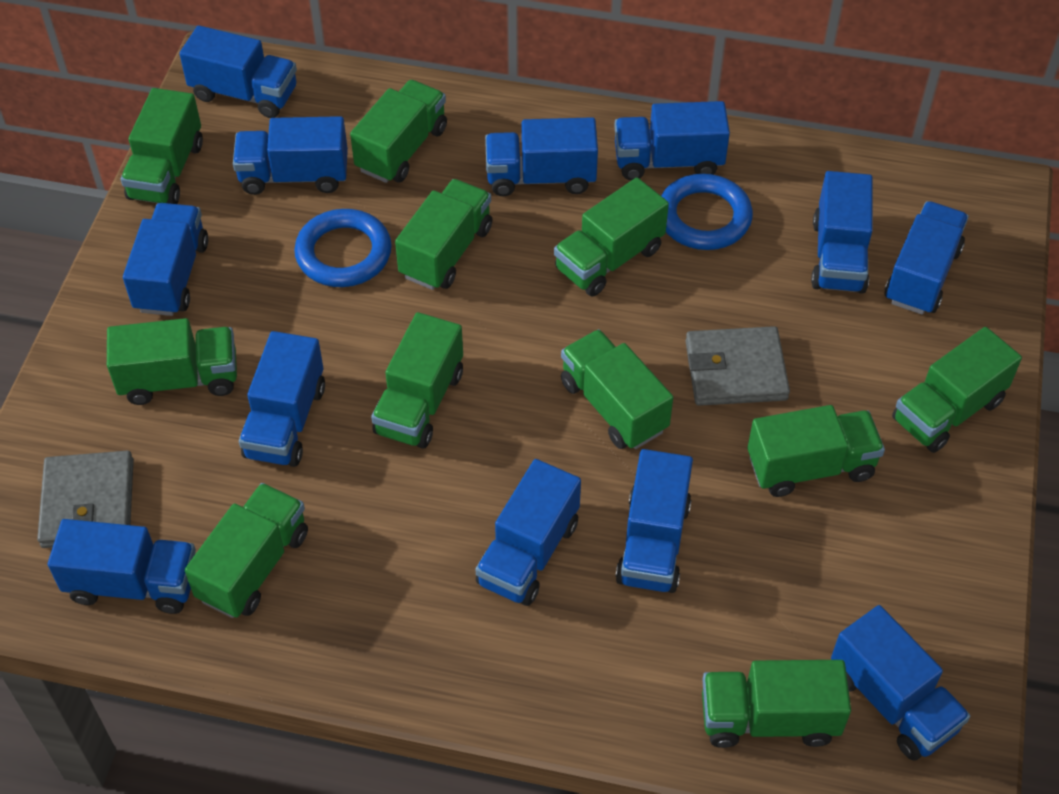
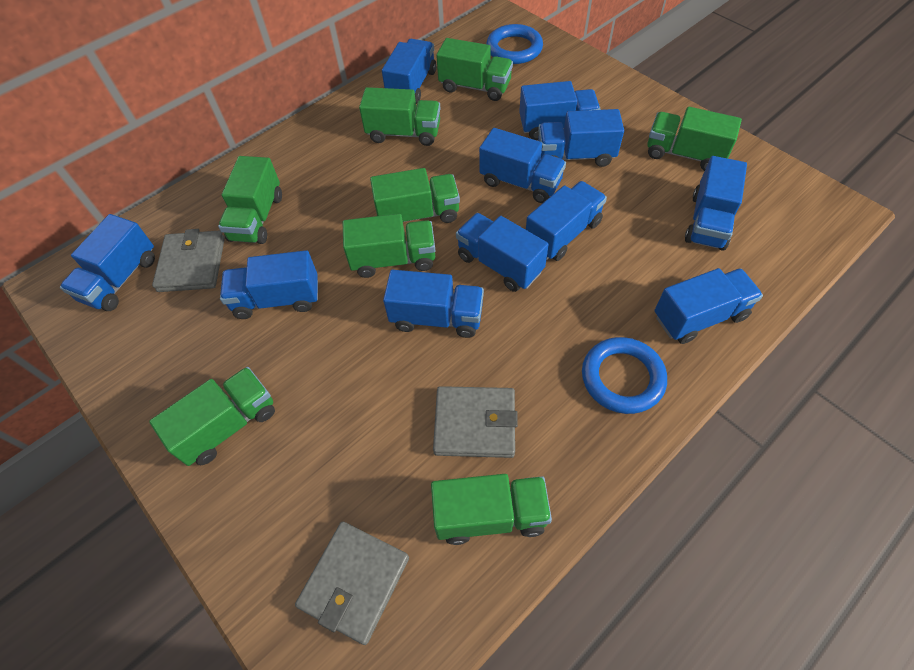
blue truck: 12 -> 11
green truck: 11 -> 8
grey wallet: 2 -> 3

